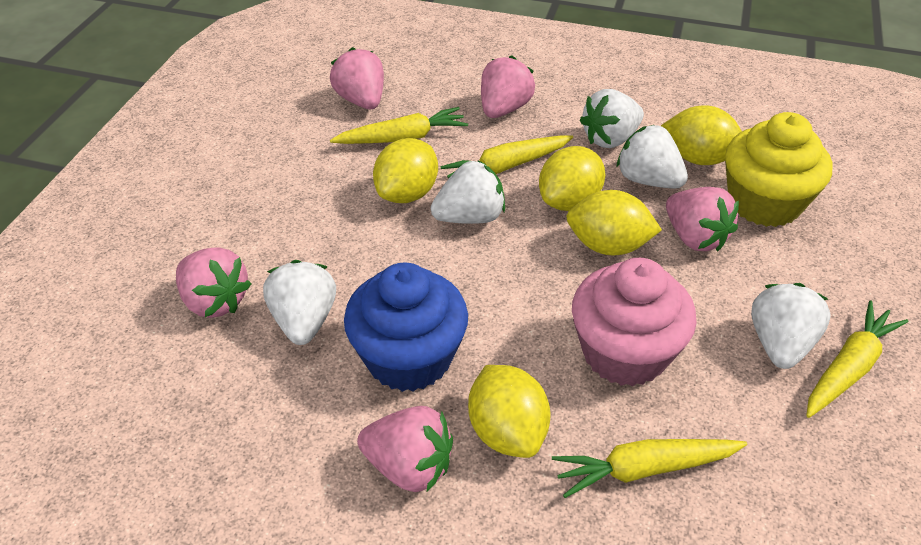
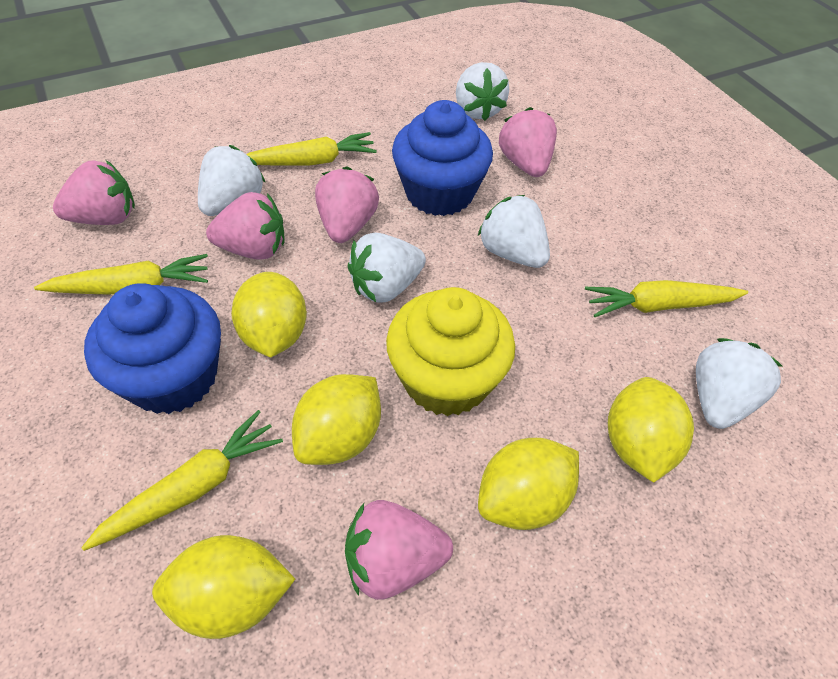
blue cupcake: 1 -> 2
pink cupcake: 1 -> 0

